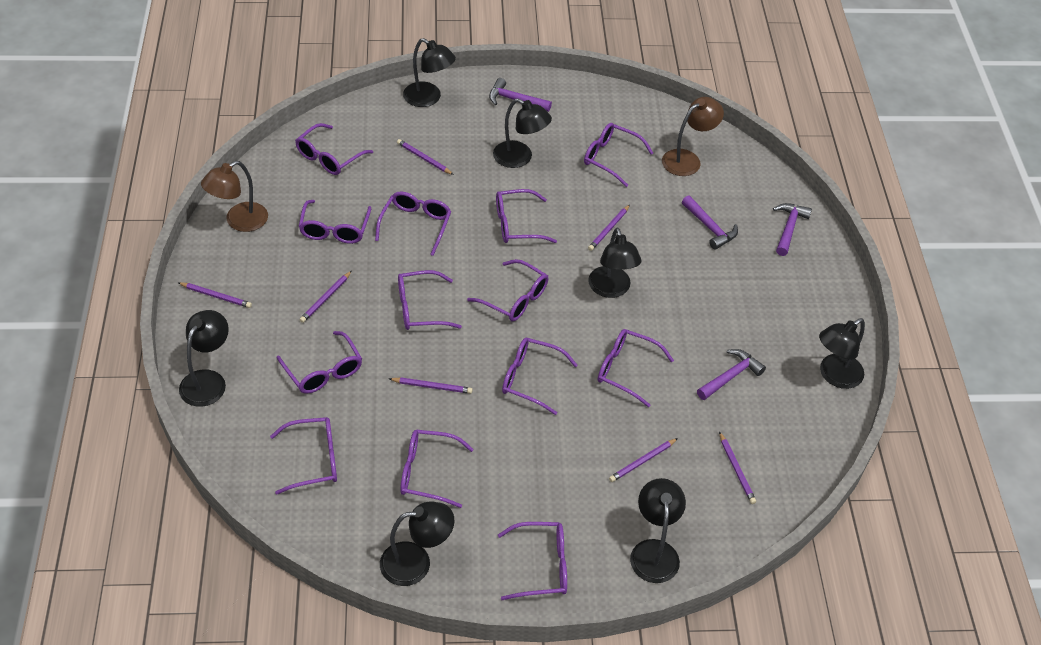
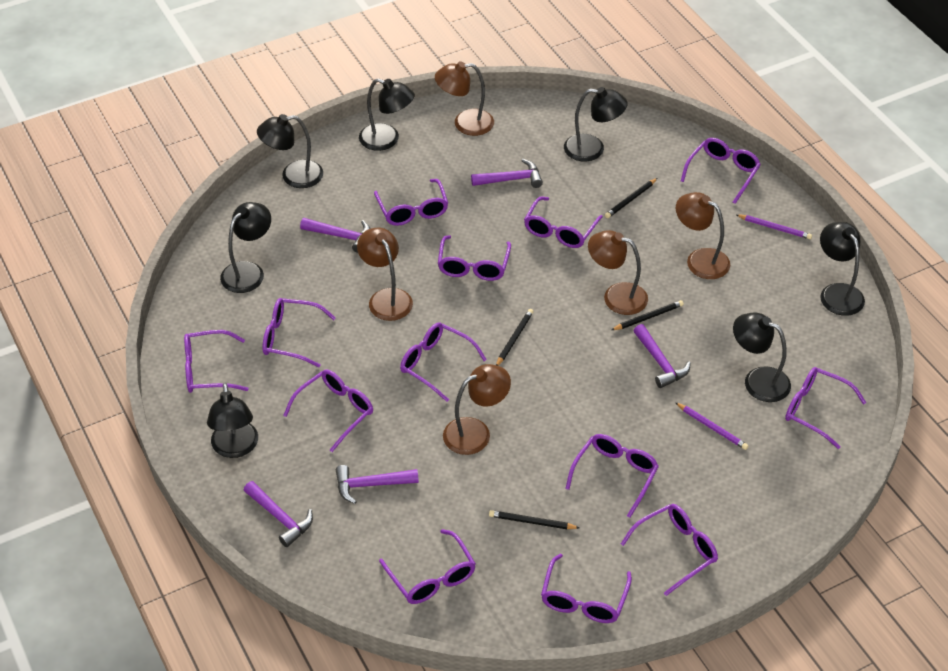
black pencil: 0 -> 4
brown lamp: 2 -> 5
purple hammer: 4 -> 5
purple pencil: 7 -> 2

